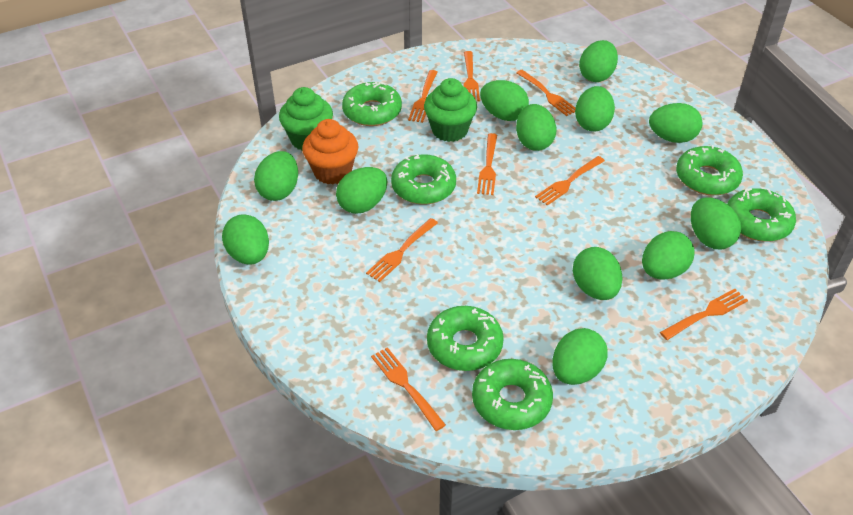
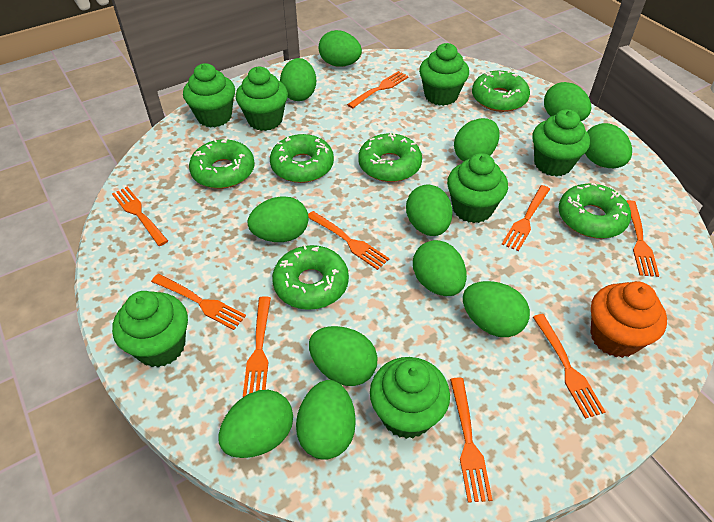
green cupcake: 2 -> 7
orange fork: 8 -> 9

